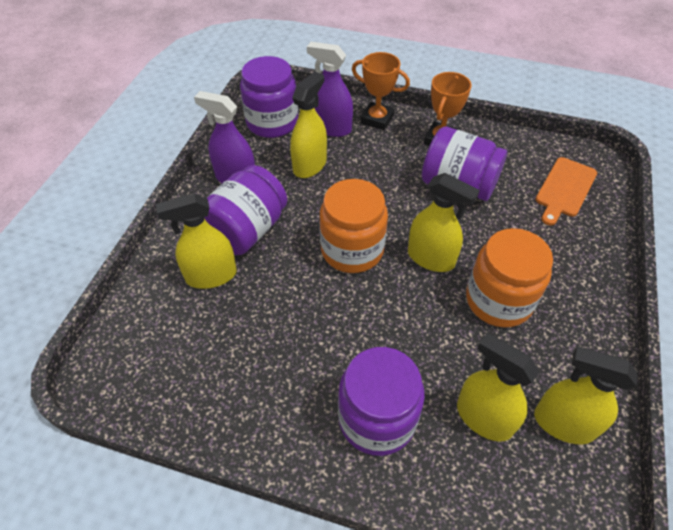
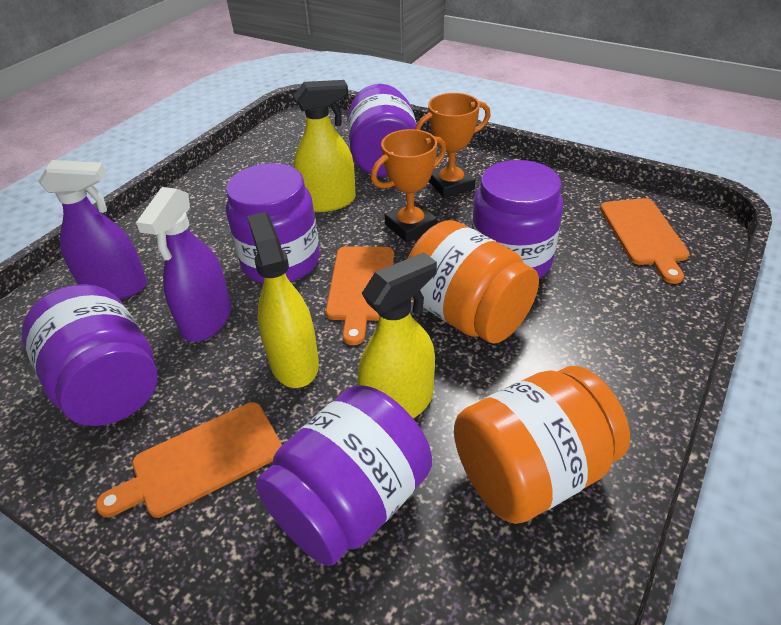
orange cutting board: 1 -> 3
purple jar: 4 -> 5
yellow spray bottle: 5 -> 3

